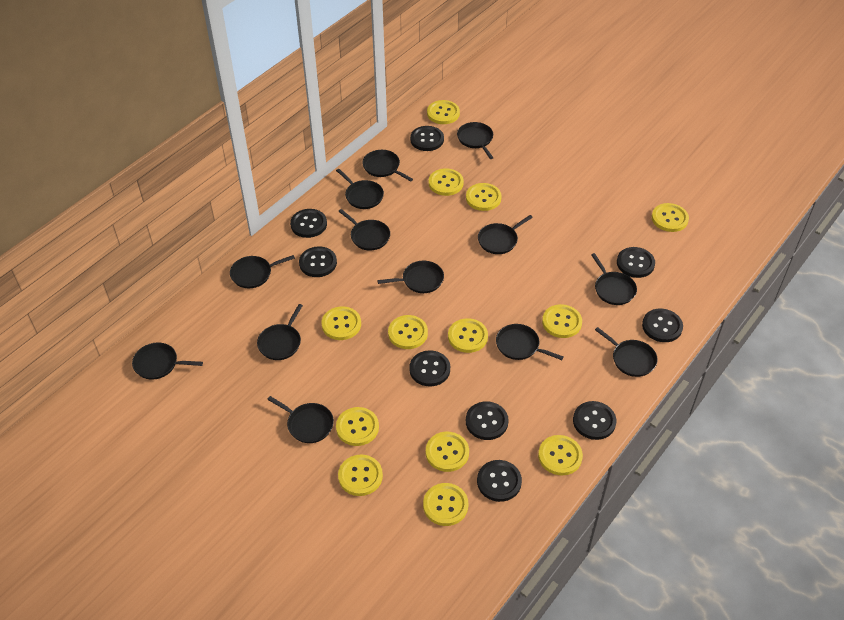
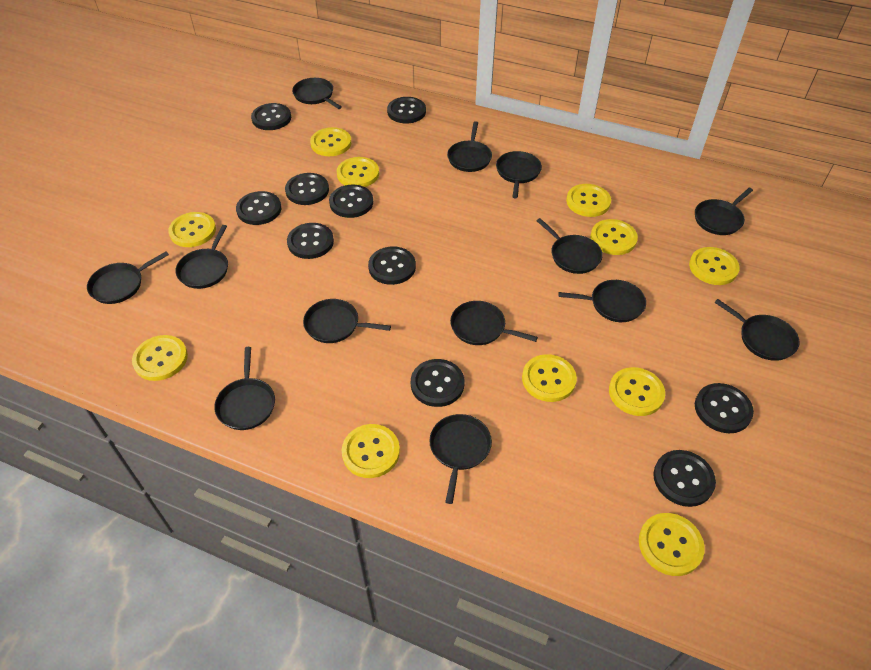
black button: 9 -> 10
yellow button: 13 -> 11

